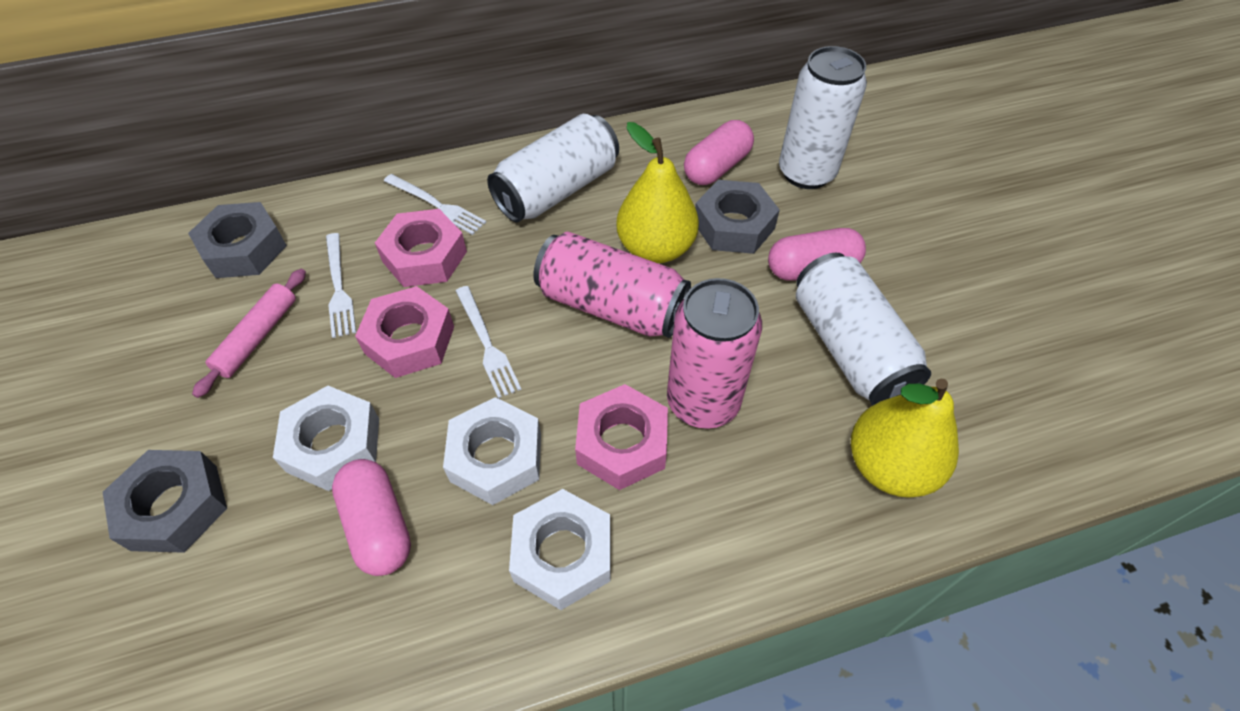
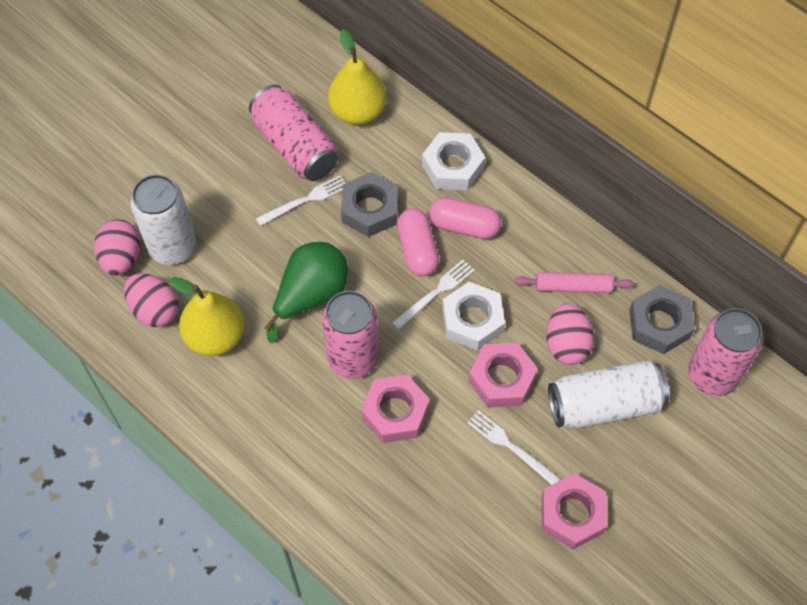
green pear: 0 -> 1
grey nut: 3 -> 2
pink can: 2 -> 3
pink capsule: 3 -> 2
pink egg: 0 -> 3
white can: 3 -> 2
white nut: 3 -> 2

